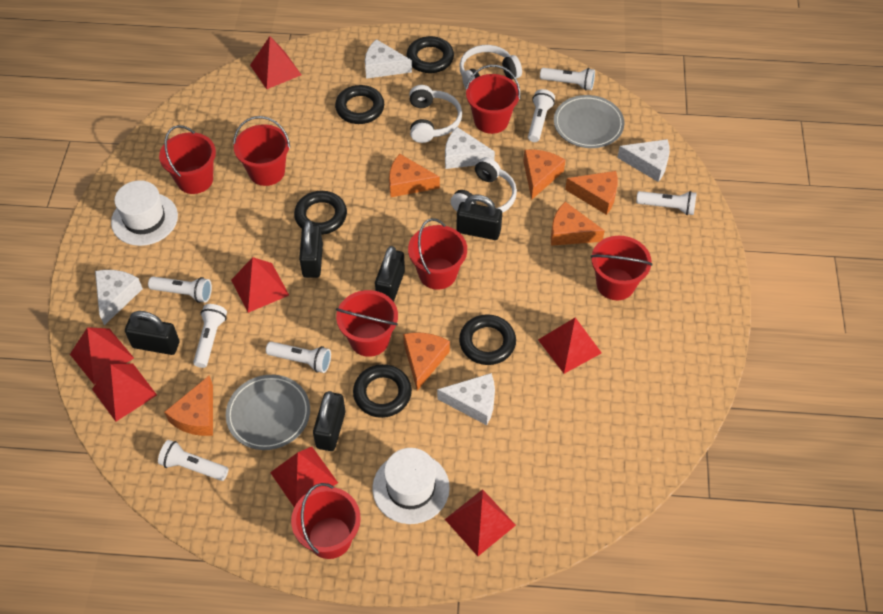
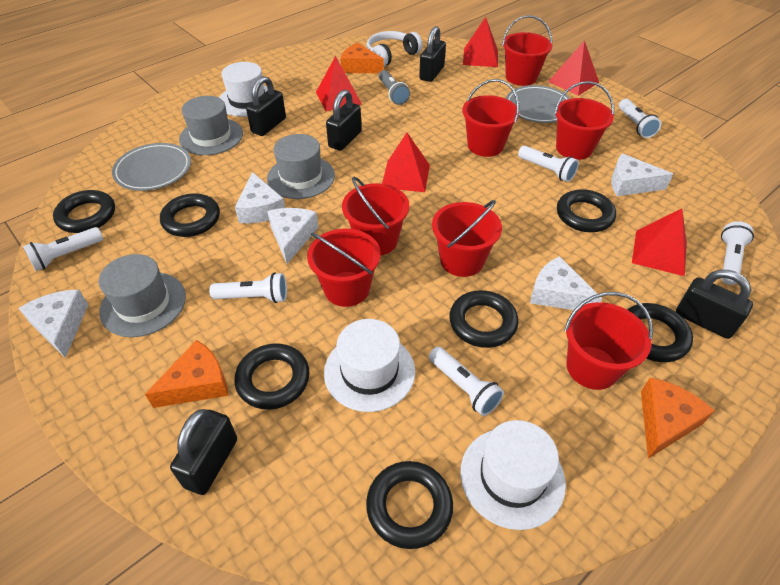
black ring: 5 -> 7
grey flashlight: 0 -> 1
grey hat: 0 -> 3
orange cheese: 6 -> 3
red pyramid: 7 -> 5
white flashlight: 7 -> 6
white hat: 2 -> 3
white headphones: 3 -> 1

